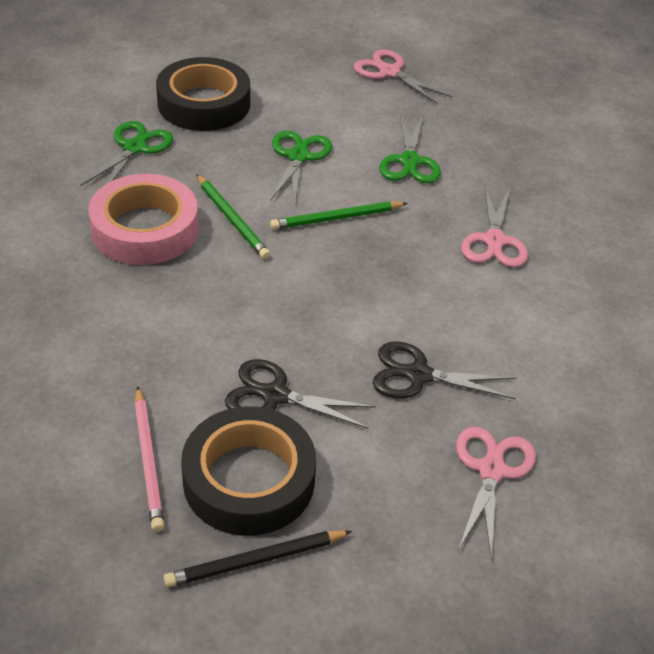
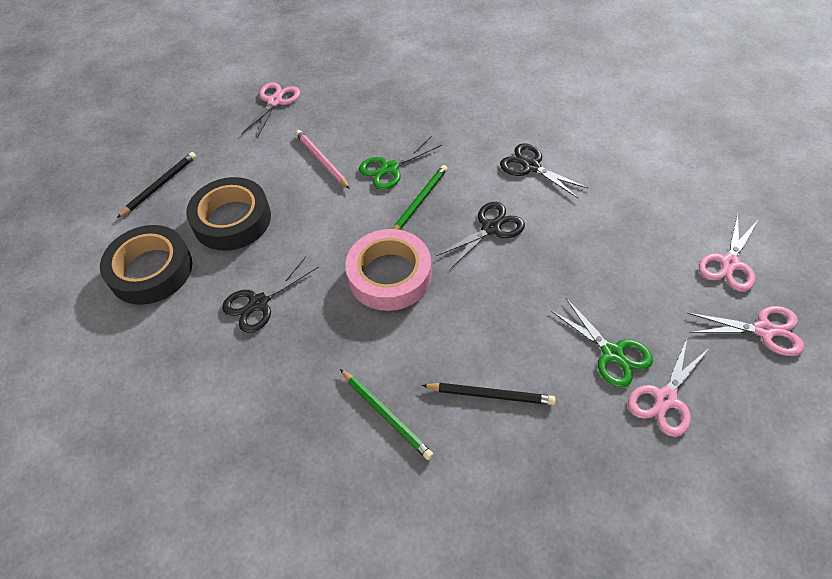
black pencil: 1 -> 2
black scissors: 2 -> 3
green scissors: 3 -> 2
pink scissors: 3 -> 4

